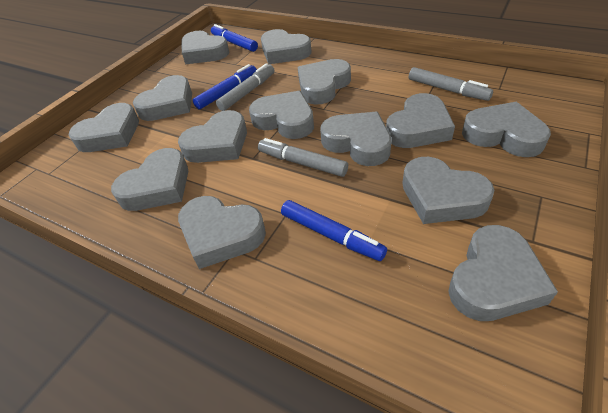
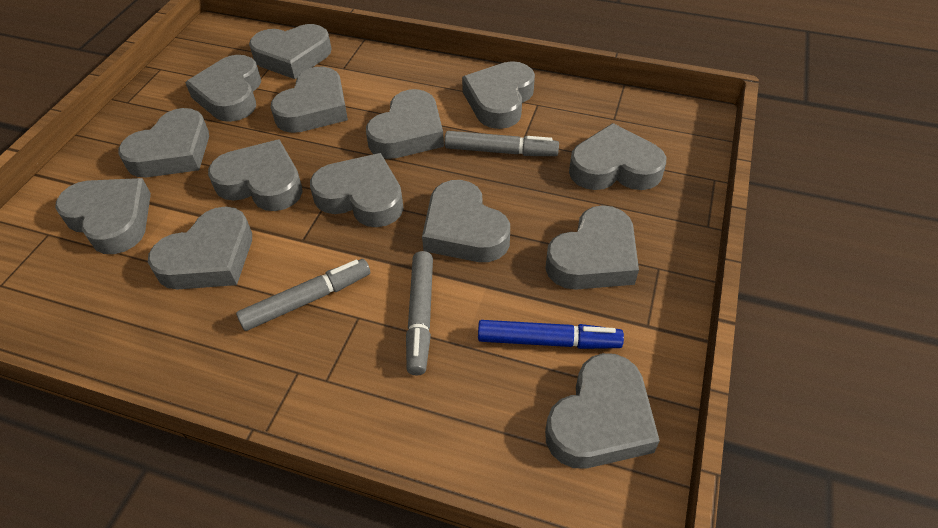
blue marker: 3 -> 1

